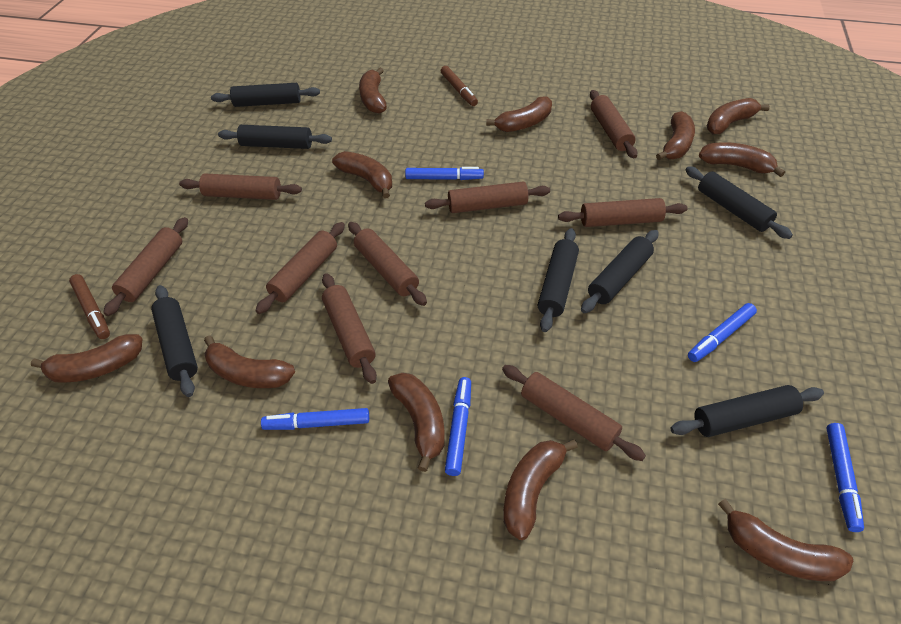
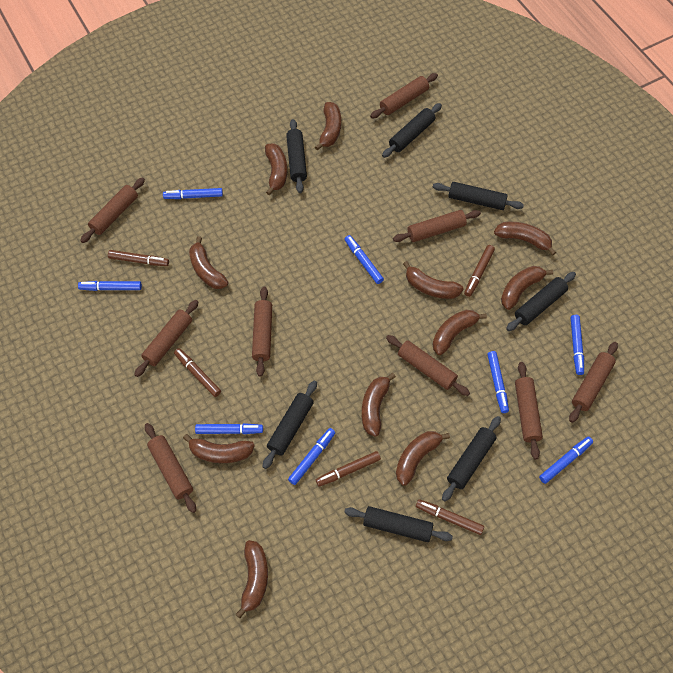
blue marker: 5 -> 8
brown marker: 2 -> 5

